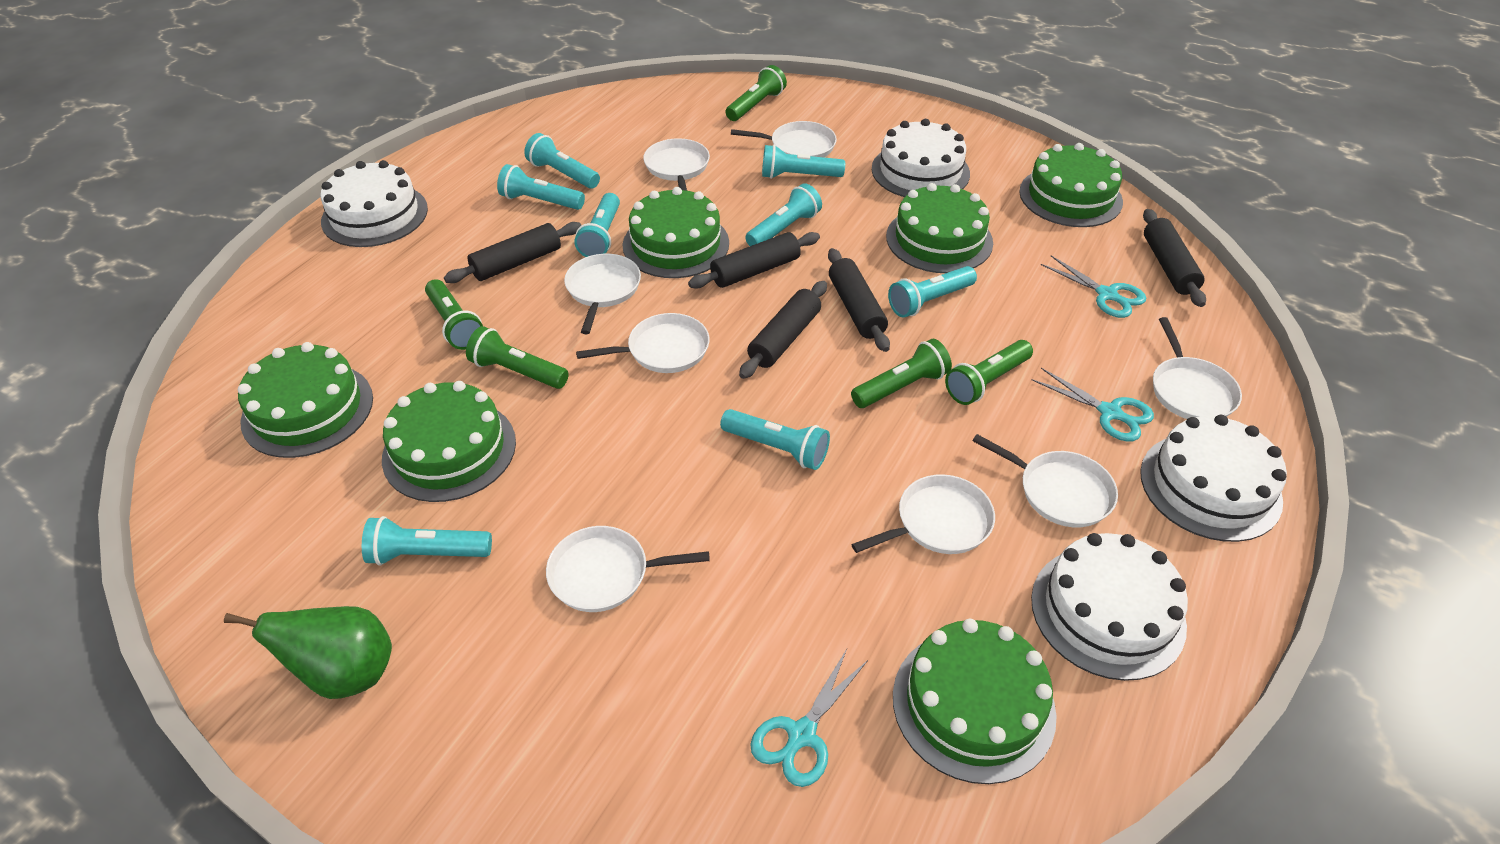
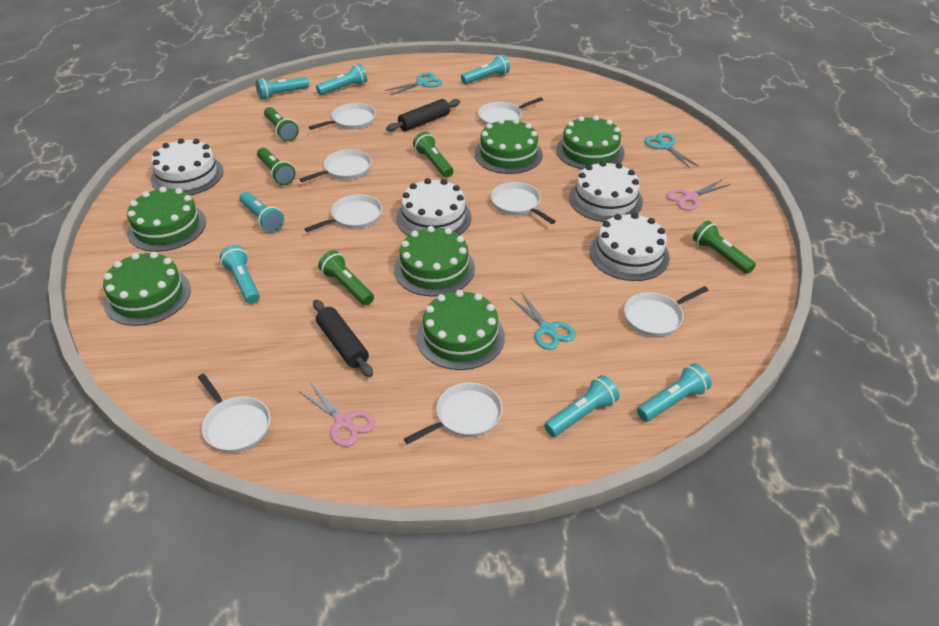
black rolling pin: 5 -> 2
green pear: 1 -> 0
pink scissors: 0 -> 2
turquoise flashlight: 8 -> 7

